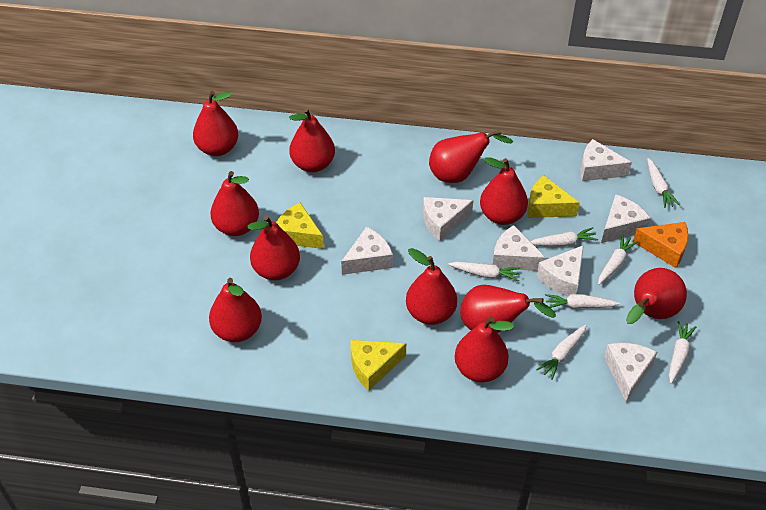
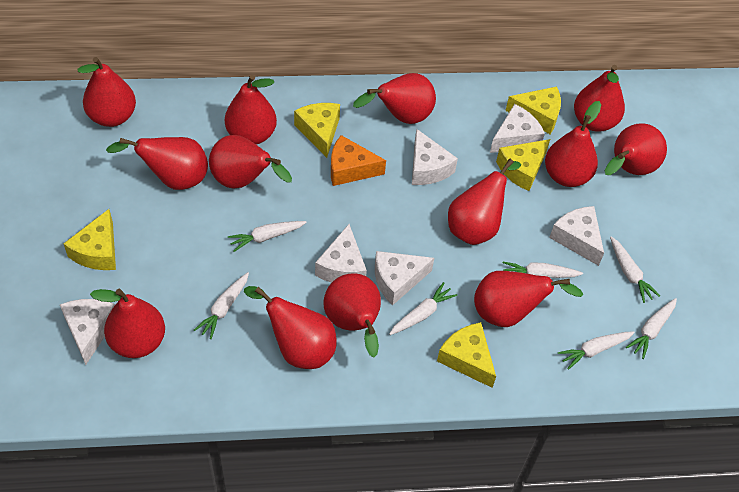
red pear: 11 -> 13
white cheese: 7 -> 6
yellow cheese: 3 -> 5

